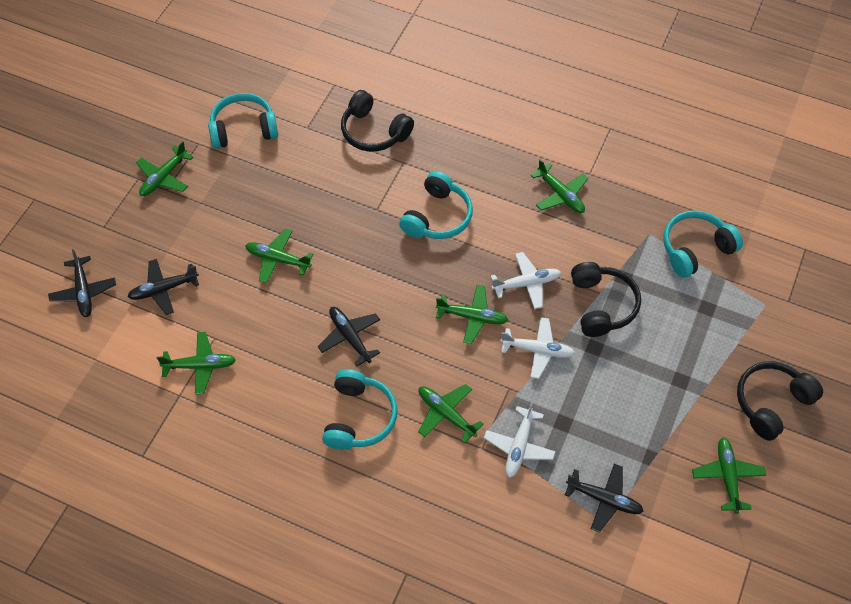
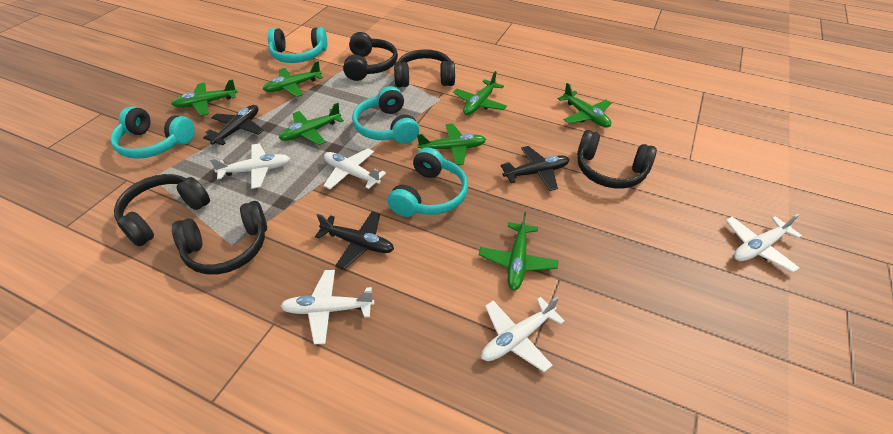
black headphones: 3 -> 5
black plane: 4 -> 3
white plane: 3 -> 5

